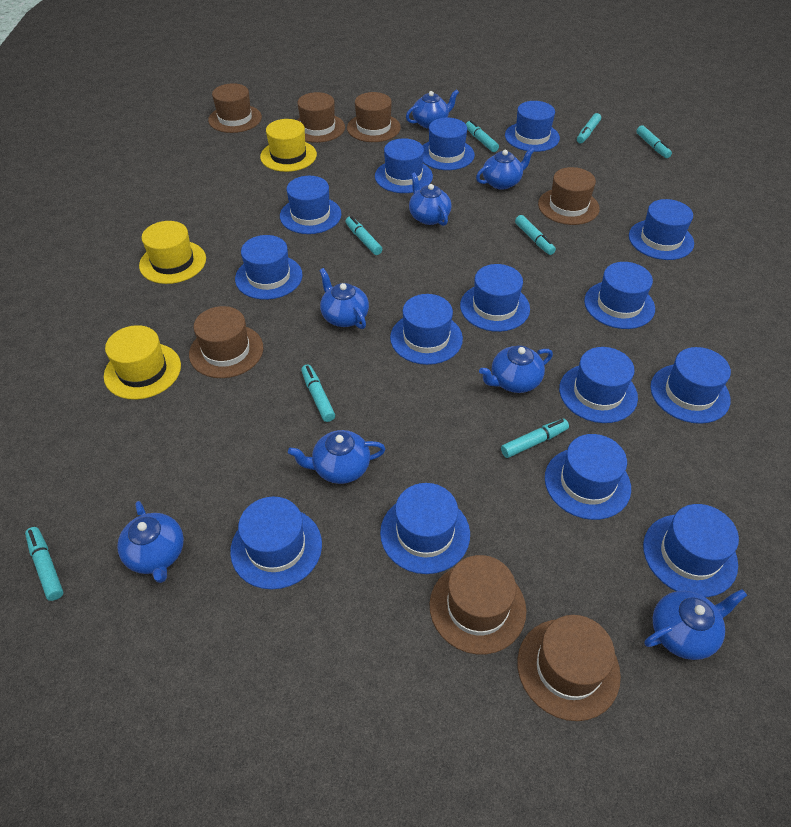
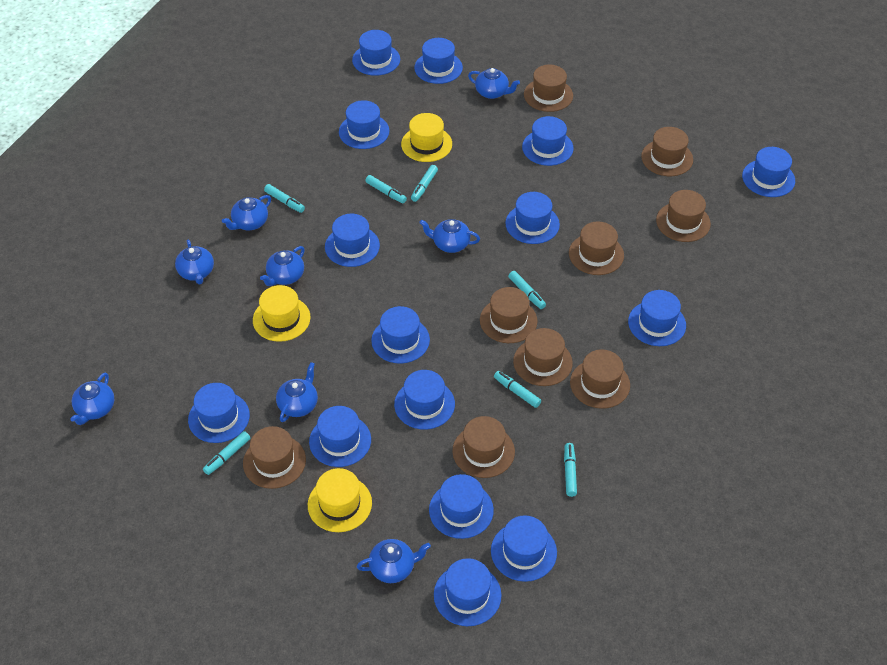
brown hat: 7 -> 9
turquoise marker: 8 -> 7

